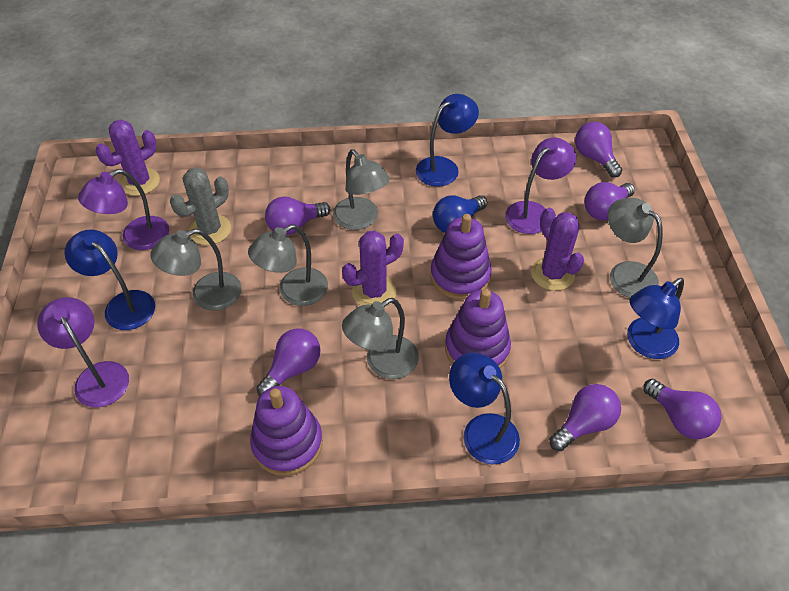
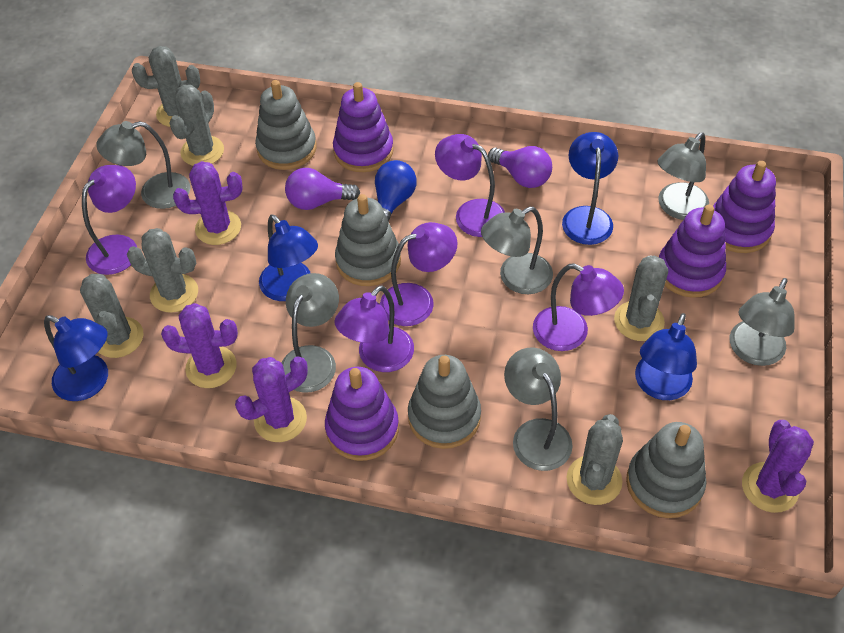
grey cactus: 1 -> 6
grey lamp: 5 -> 6
grey stacking toy: 0 -> 4
purple cactus: 3 -> 4
purple lamp: 3 -> 5
purple light bulb: 6 -> 2
purple stacking toy: 3 -> 4

